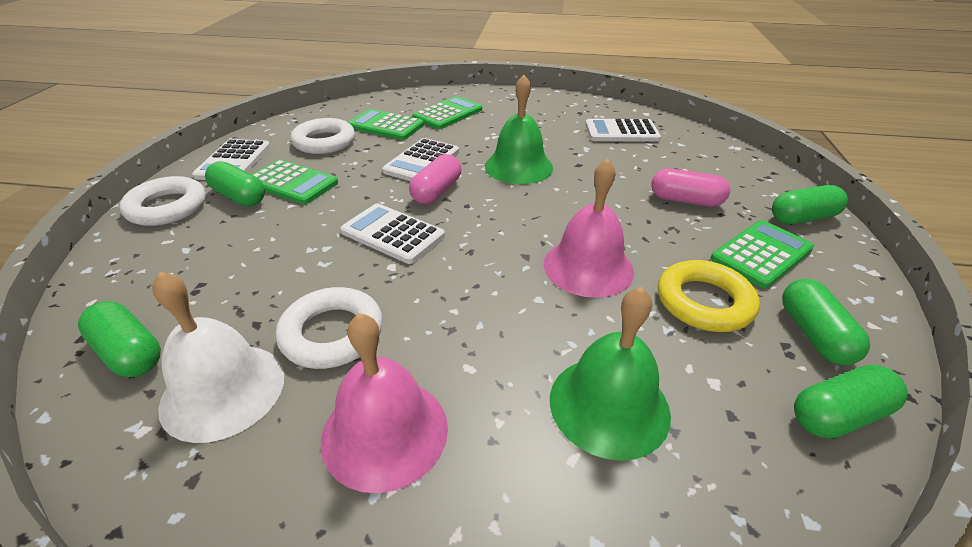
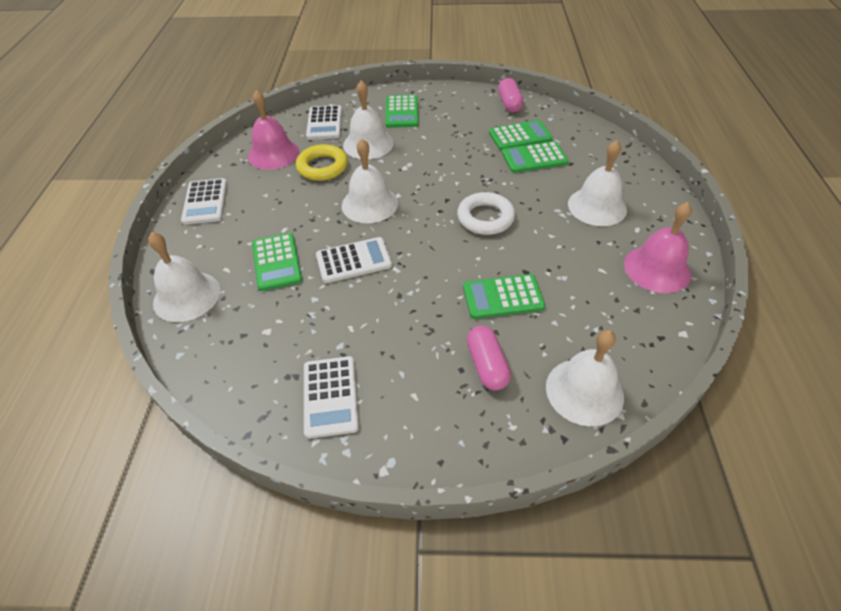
green bell: 2 -> 0
green calculator: 4 -> 5
green capsule: 5 -> 0
white bell: 1 -> 5
white ring: 3 -> 1

